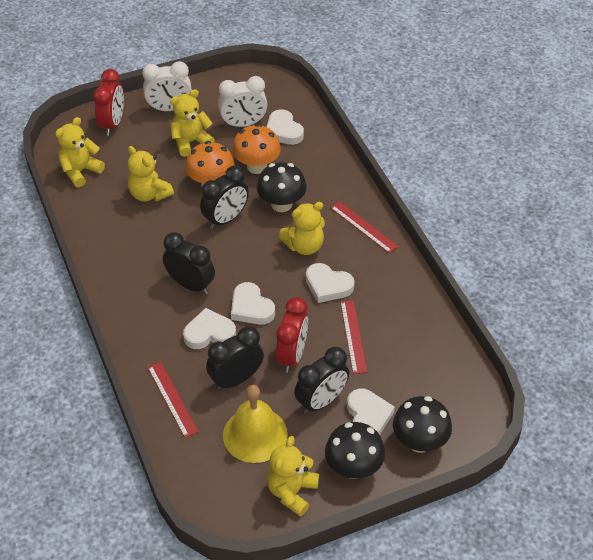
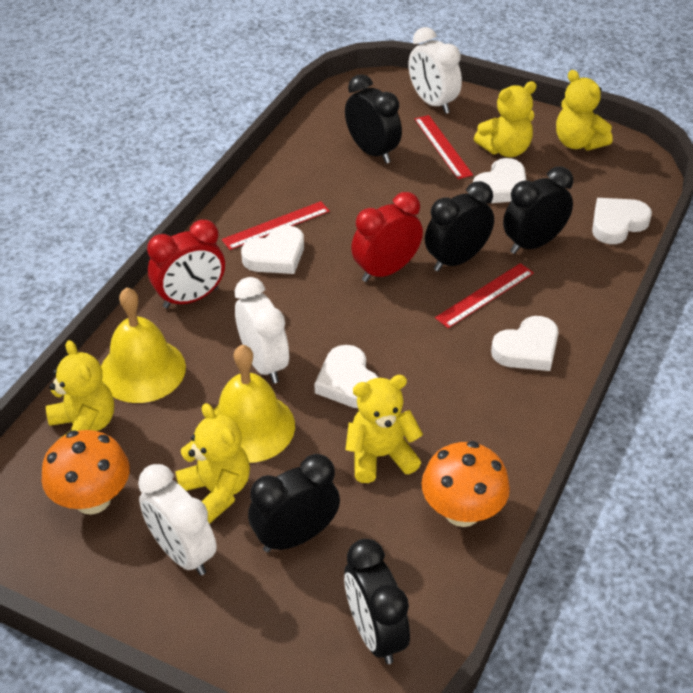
black clock: 4 -> 5
black mushroom: 3 -> 0
white clock: 2 -> 3
yellow bell: 1 -> 2

